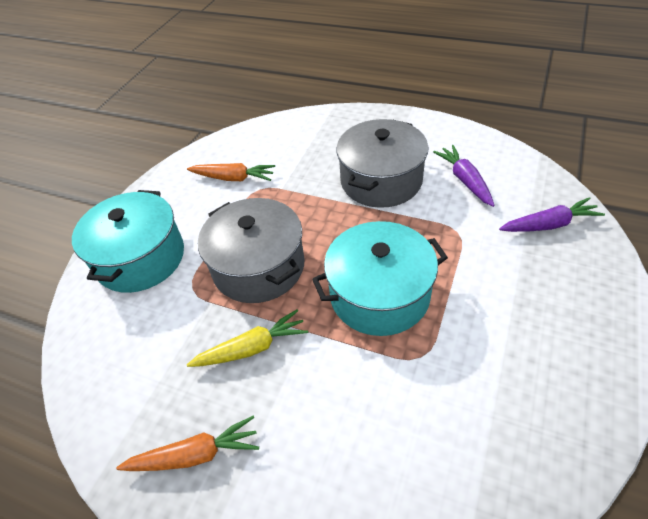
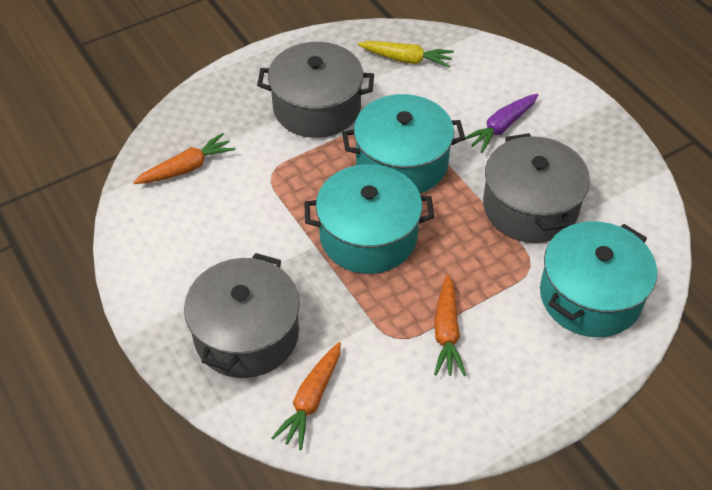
grey pot: 2 -> 3
orange carrot: 2 -> 3
purple carrot: 2 -> 1
turquoise pot: 2 -> 3

